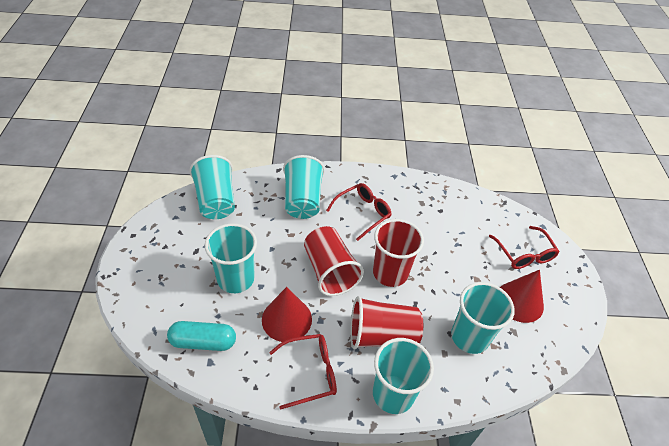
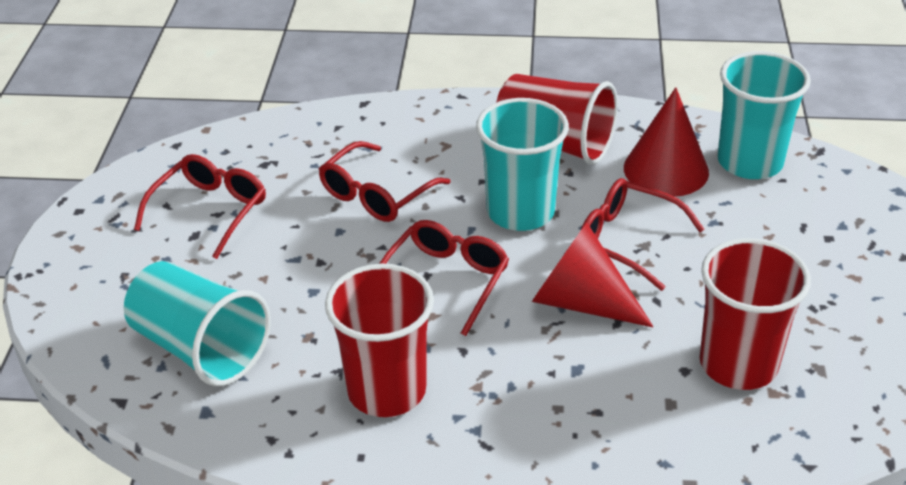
red glasses: 3 -> 4
turquoise capsule: 1 -> 0
turquoise cup: 5 -> 3

